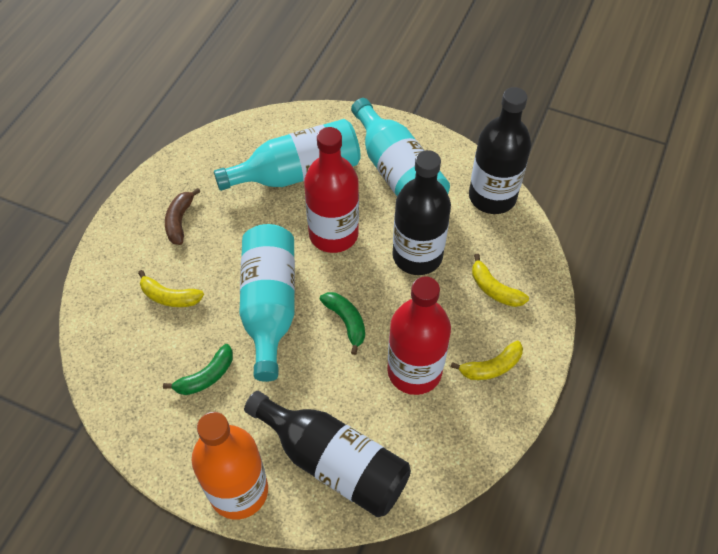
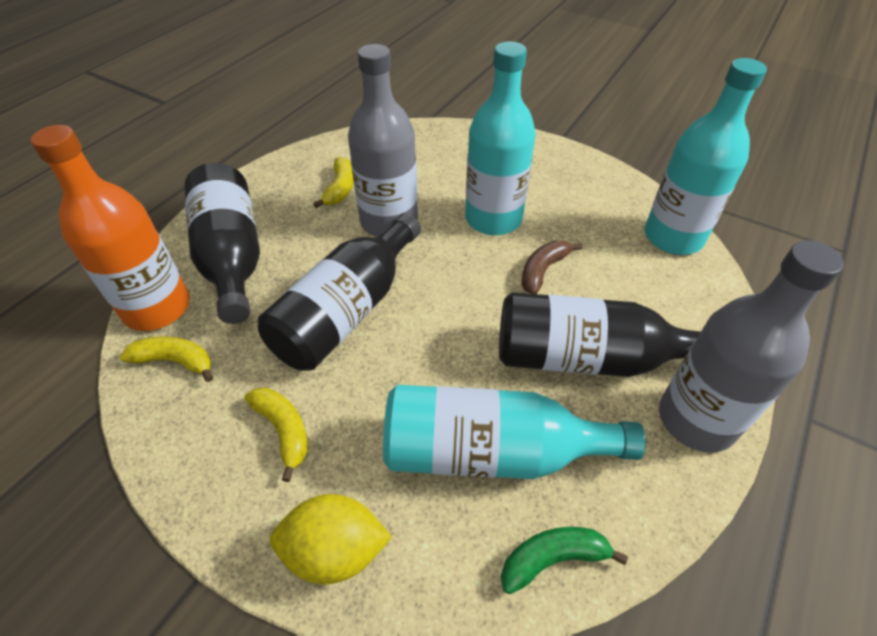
green banana: 2 -> 1
grey bottle: 0 -> 2
red bottle: 2 -> 0
yellow lemon: 0 -> 1

